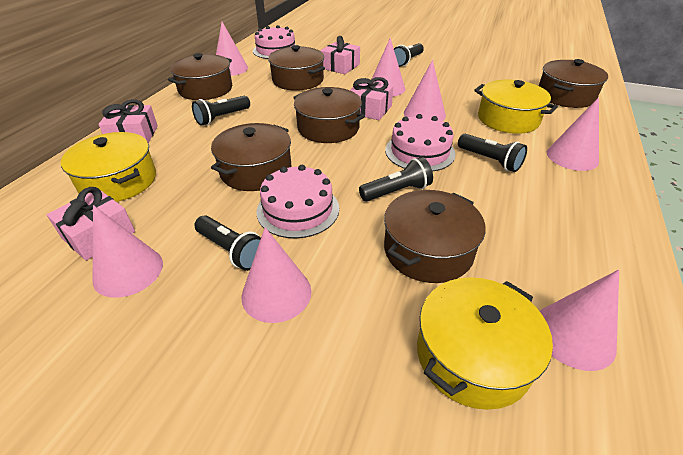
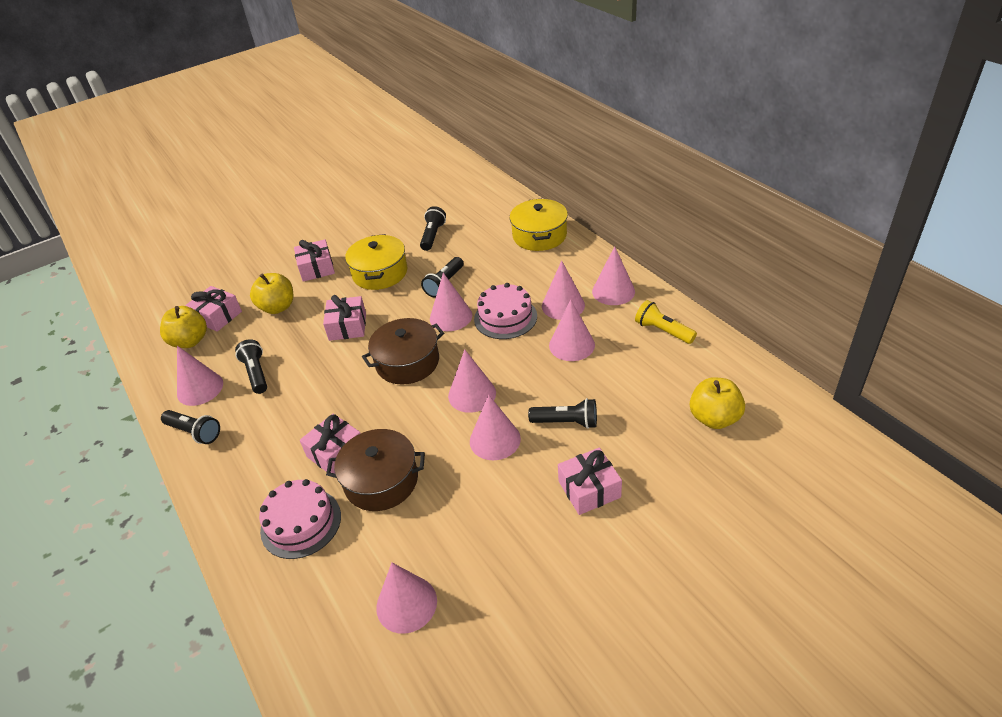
brown pot: 6 -> 2
pink cake: 3 -> 2
pink cone: 7 -> 8
pink gift: 4 -> 5
yellow apple: 0 -> 3
yellow flashlight: 0 -> 1
yellow pot: 3 -> 2

